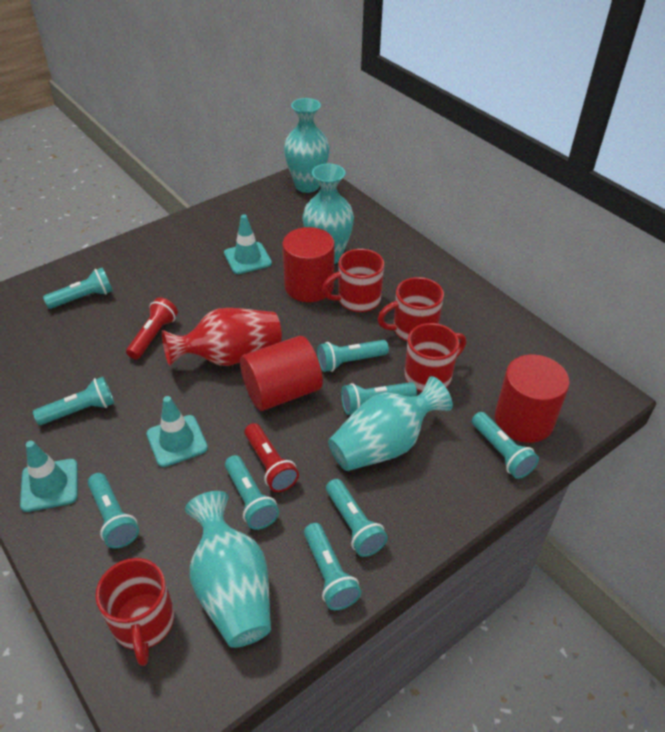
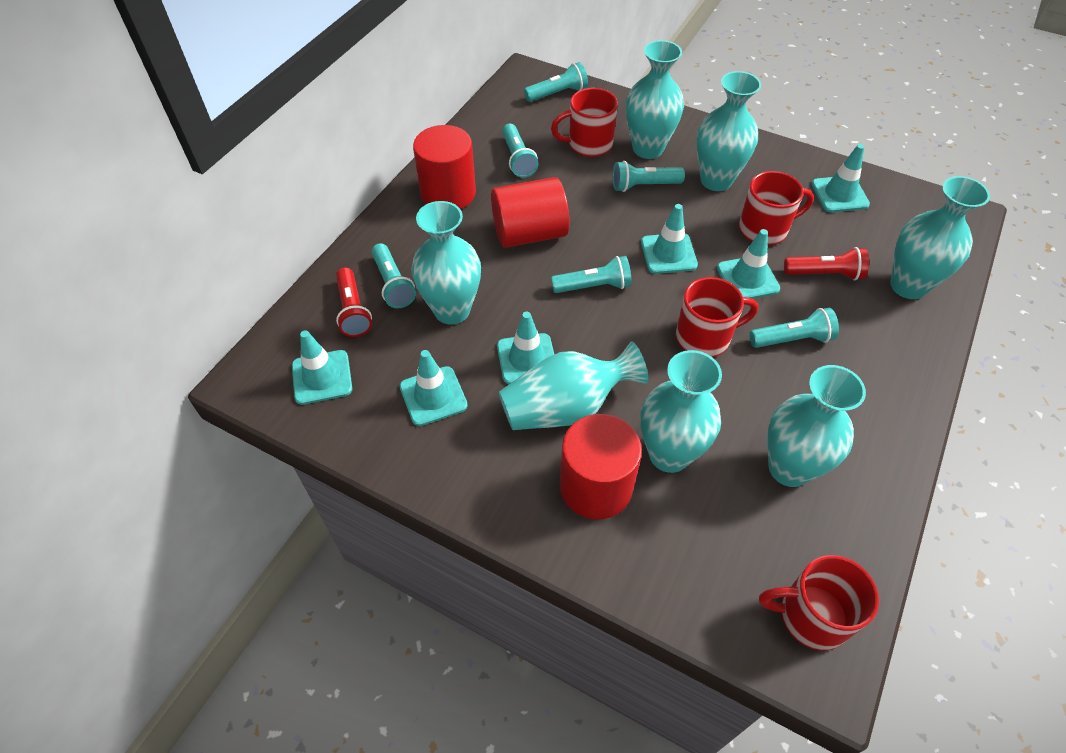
red vase: 1 -> 0
turquoise flashlight: 9 -> 6
turquoise traffic cone: 3 -> 6
turquoise vase: 4 -> 7

